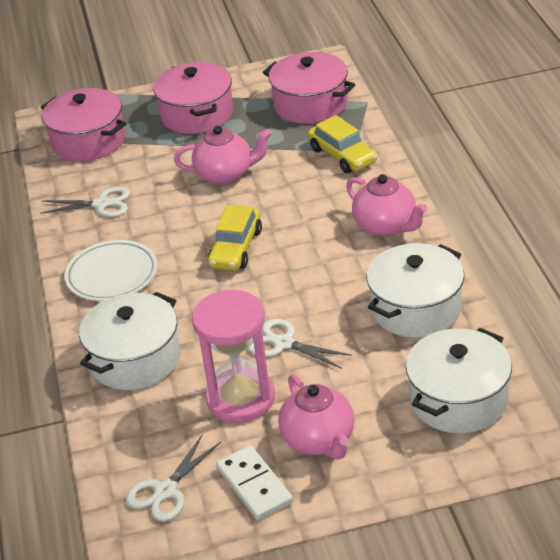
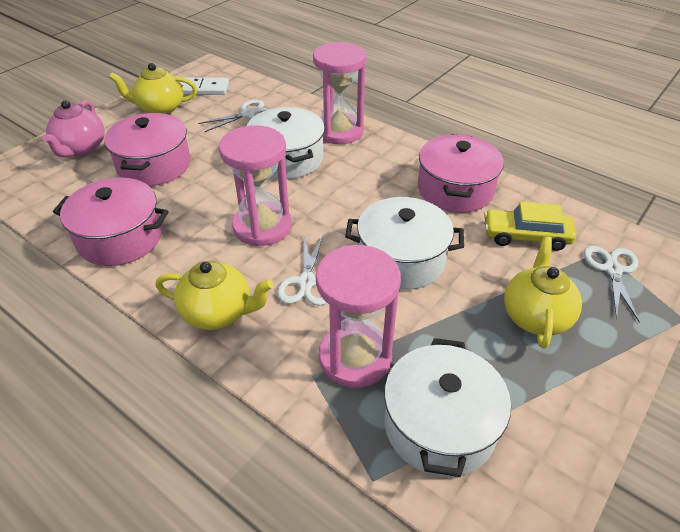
pink hourglass: 1 -> 3
pink teapot: 3 -> 1
white plate: 1 -> 0
yellow car: 2 -> 1
yellow teapot: 0 -> 3

